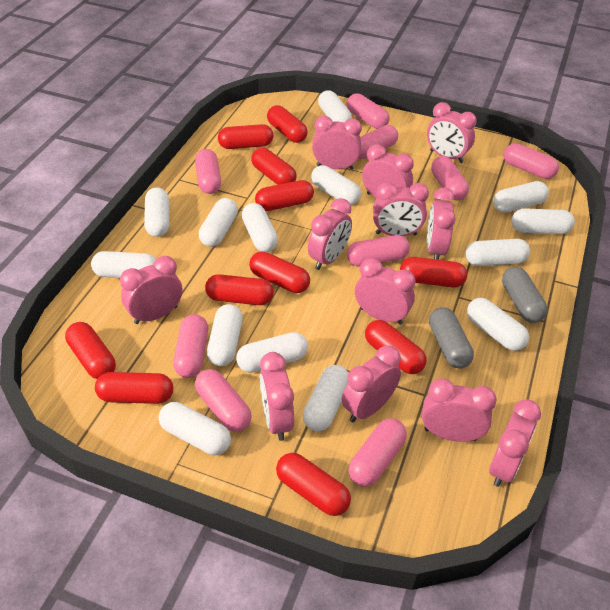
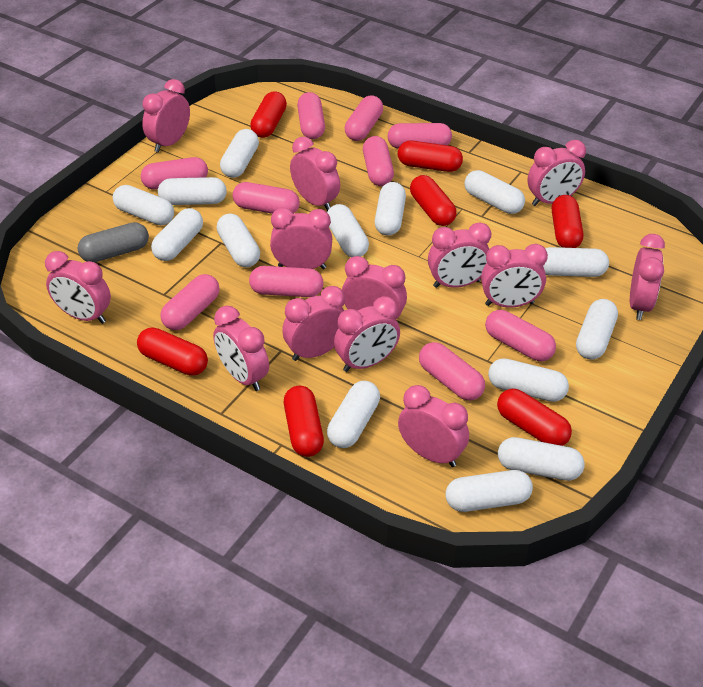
grey capsule: 2 -> 1
pink capsule: 9 -> 10
pink clock: 12 -> 13
red capsule: 11 -> 7

